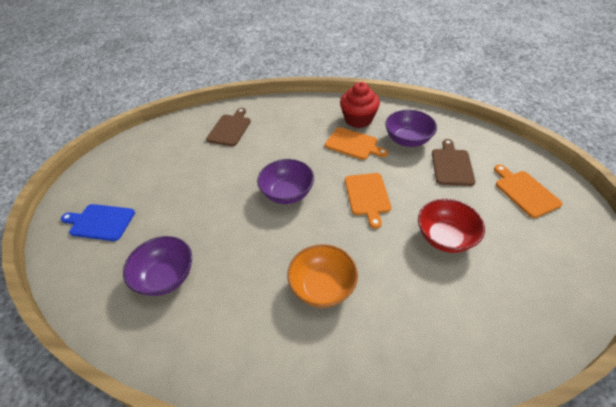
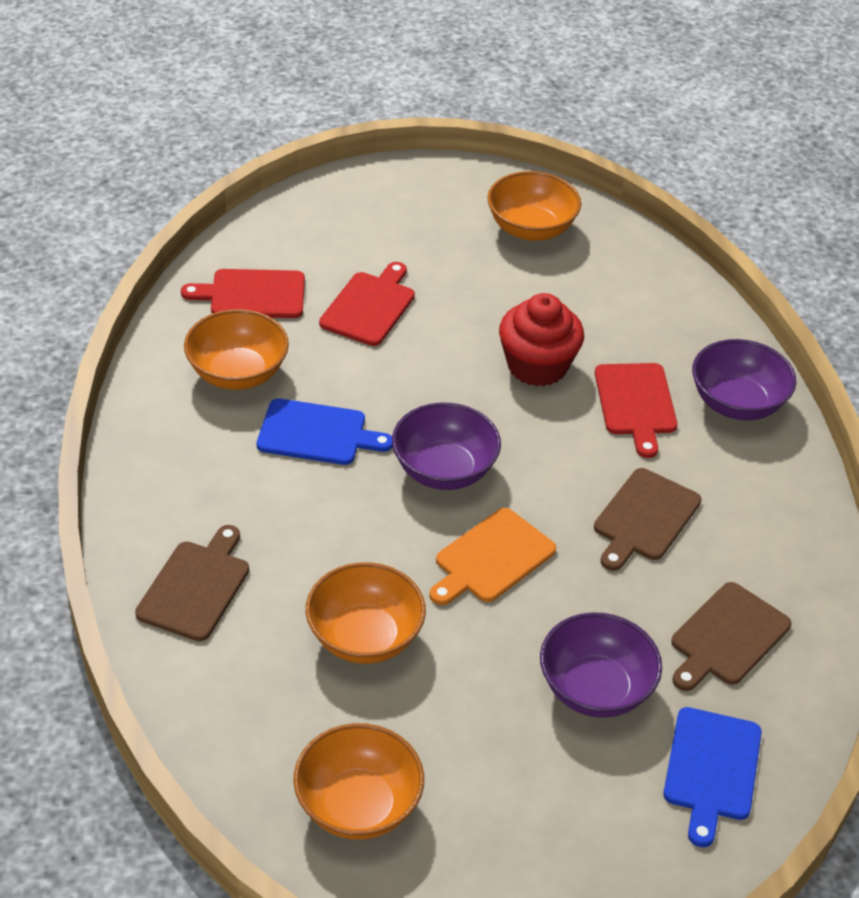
blue cutting board: 1 -> 2
brown cutting board: 2 -> 3
orange bowl: 1 -> 4
orange cutting board: 3 -> 1
red bowl: 1 -> 0
red cutting board: 0 -> 3

